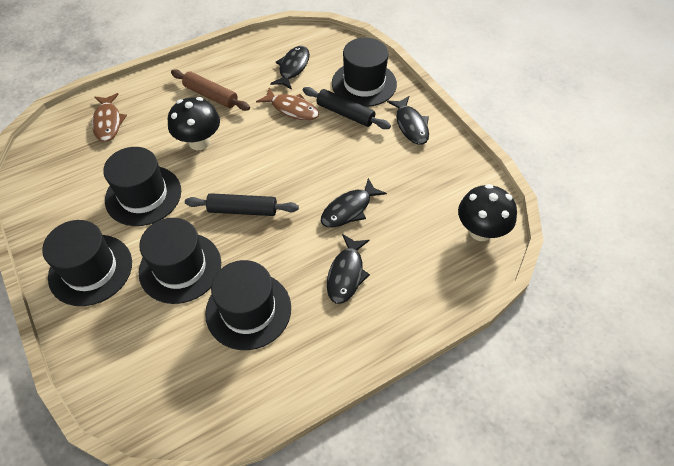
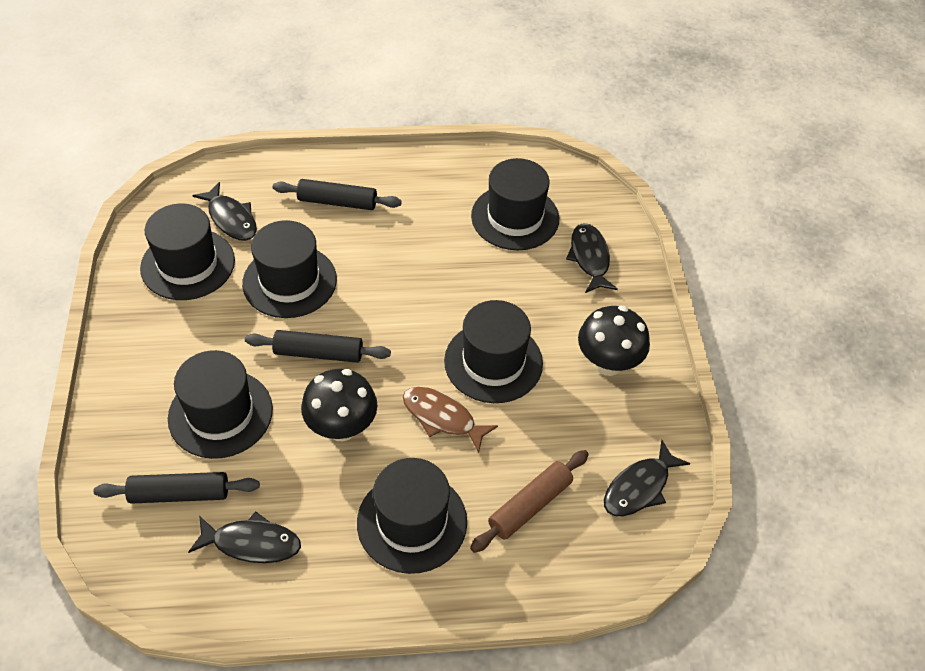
black hat: 5 -> 6
black rolling pin: 2 -> 3
brown fish: 2 -> 1

